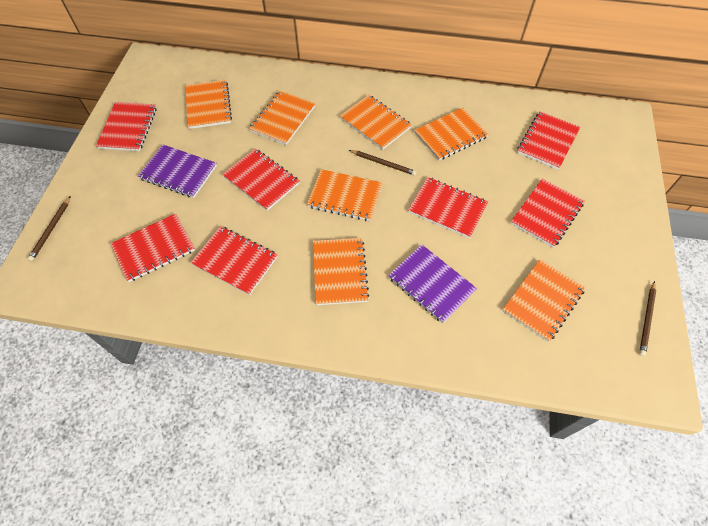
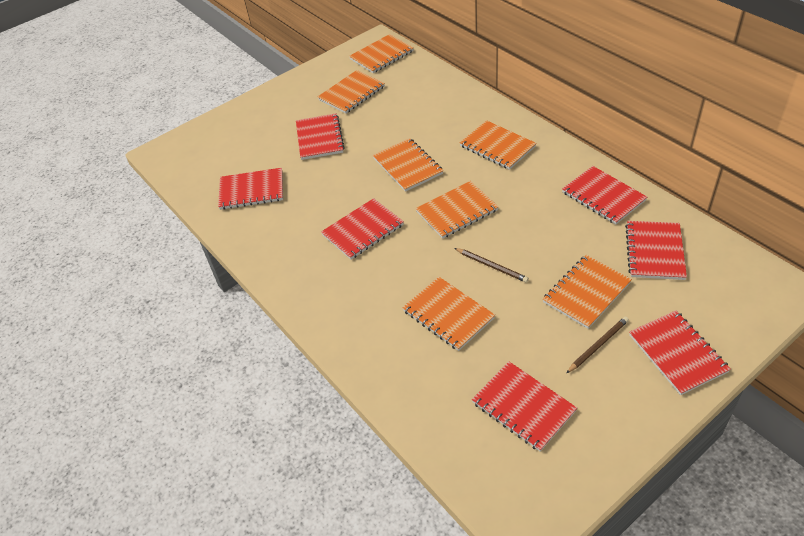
brown pencil: 3 -> 2
purple notebook: 2 -> 0

